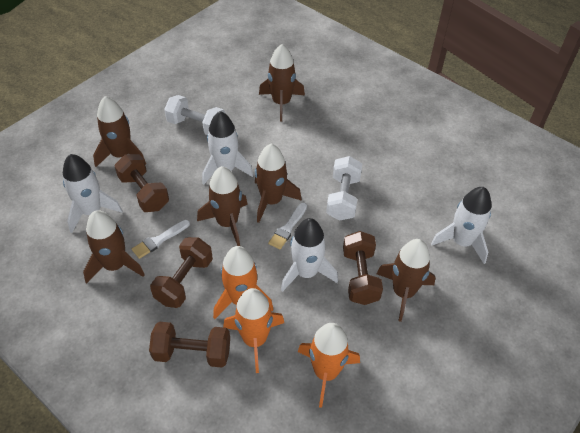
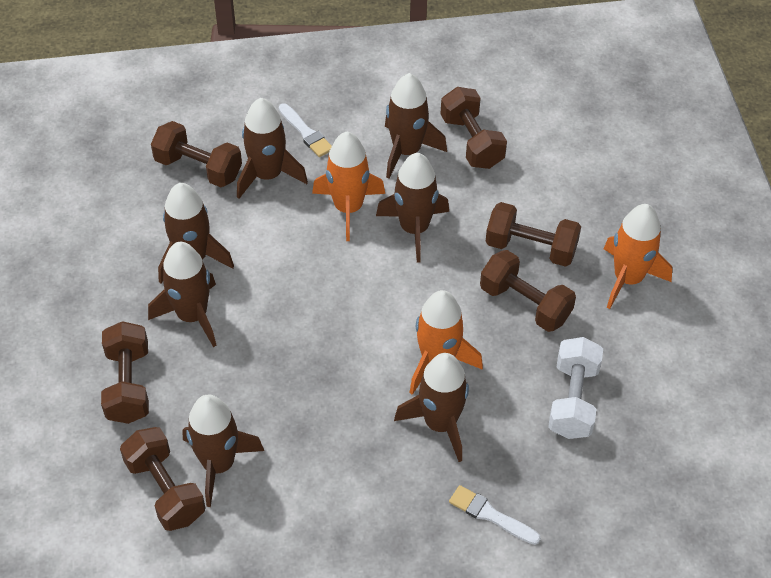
brown dumbbell: 4 -> 6
brown rocket: 6 -> 7
white dumbbell: 2 -> 1
white rocket: 4 -> 0

